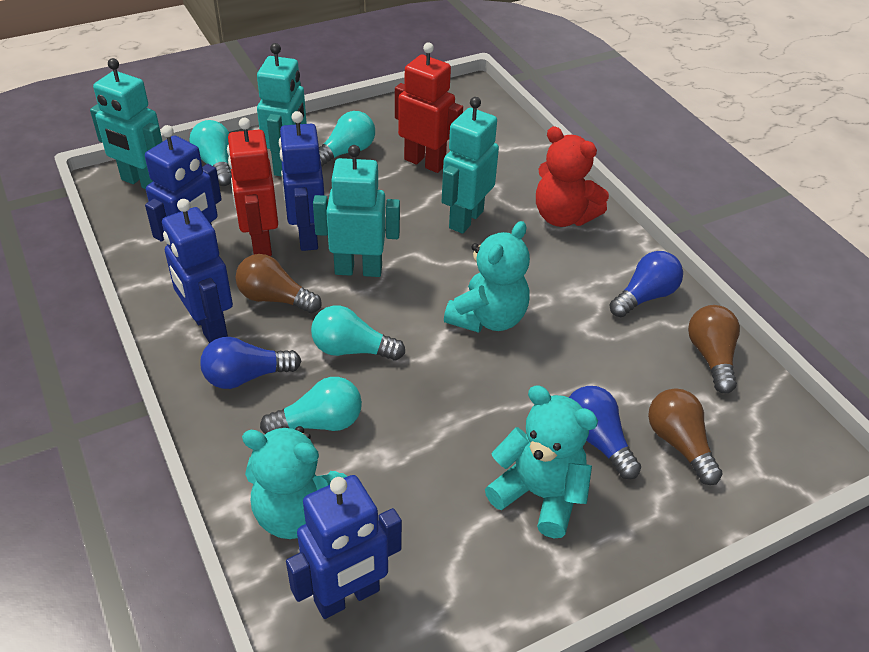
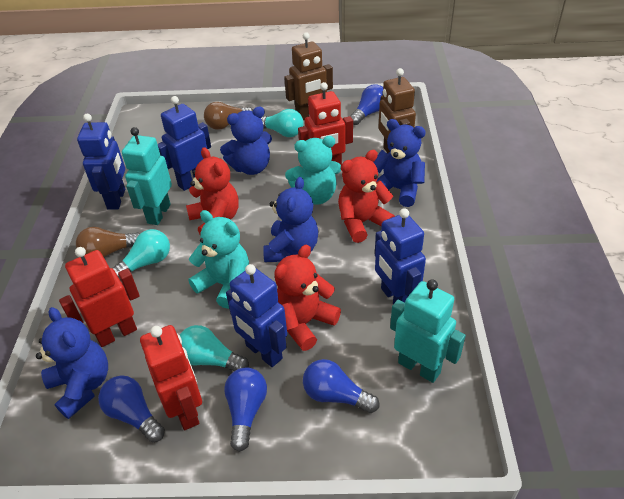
blue light bulb: 3 -> 4
blue teddy bear: 0 -> 4
brown light bulb: 3 -> 2
brown robot: 0 -> 2
red robot: 2 -> 3
red teddy bear: 1 -> 3
turquoise light bulb: 4 -> 3
turquoise robot: 4 -> 2
turquoise teddy bear: 3 -> 2

